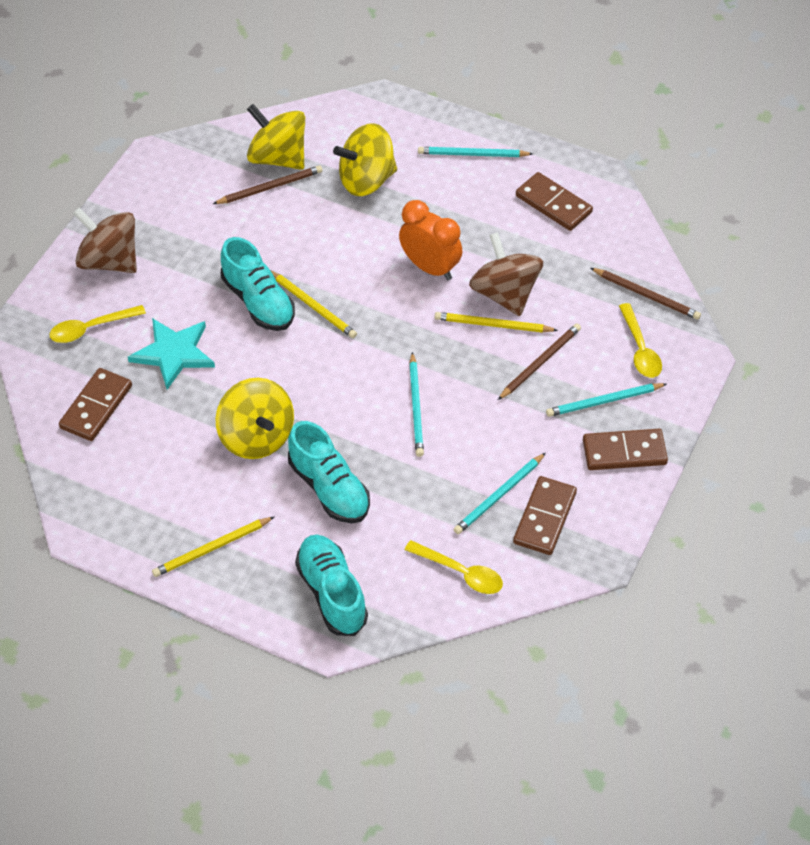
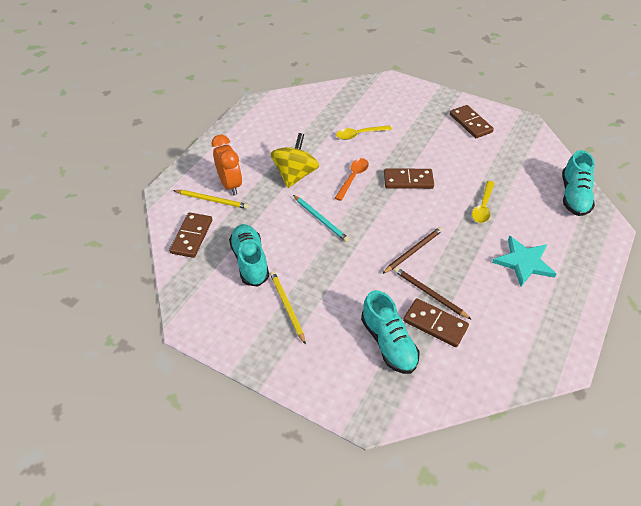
brown pencil: 3 -> 2
brown spinning top: 2 -> 0
orange spoon: 0 -> 1
turquoise pencil: 4 -> 1
yellow pencil: 3 -> 2
yellow spinning top: 3 -> 1
yellow spoon: 3 -> 2

